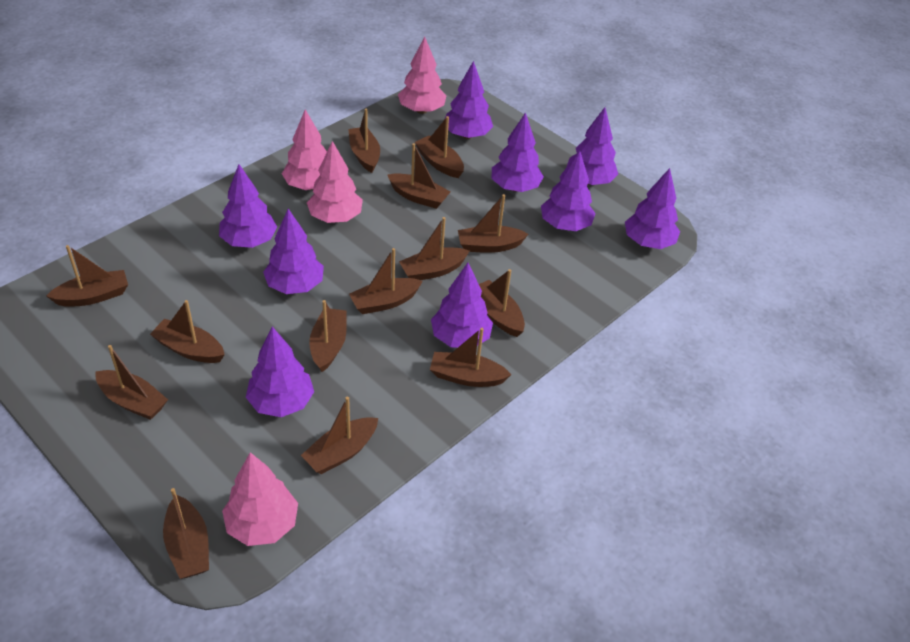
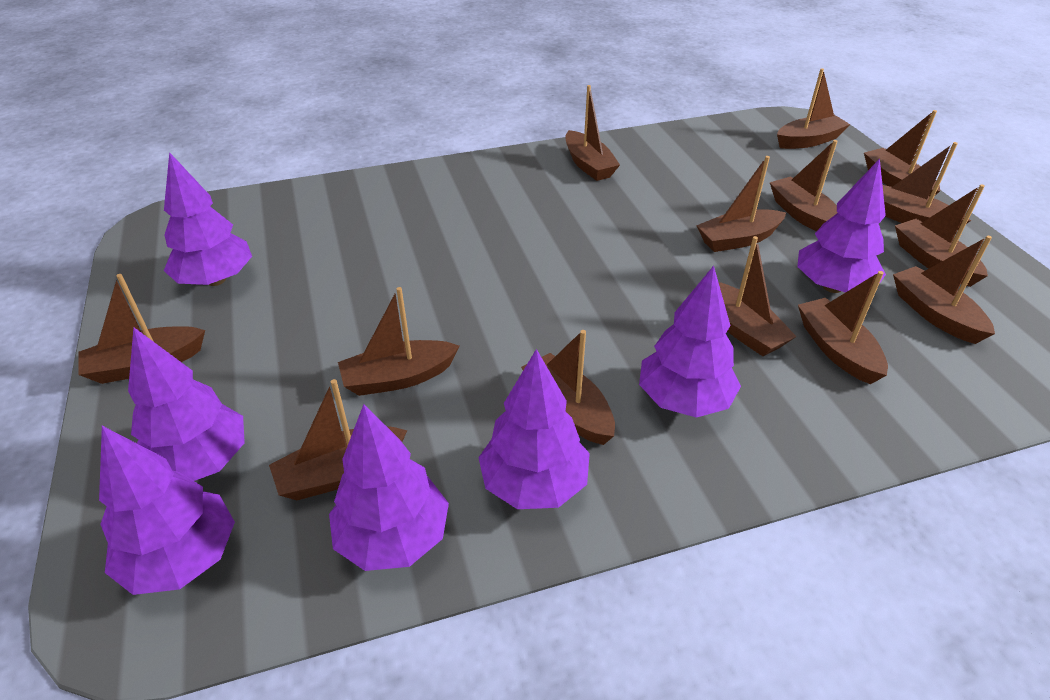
pink tree: 4 -> 0
purple tree: 9 -> 7

